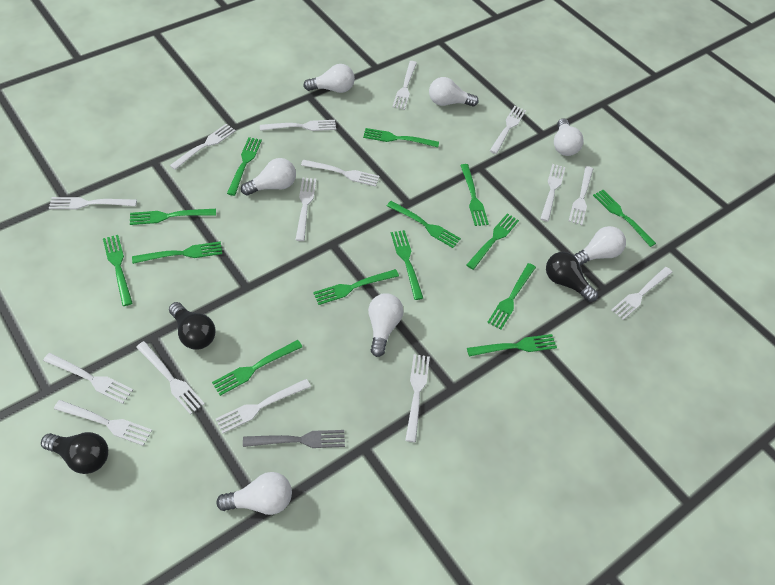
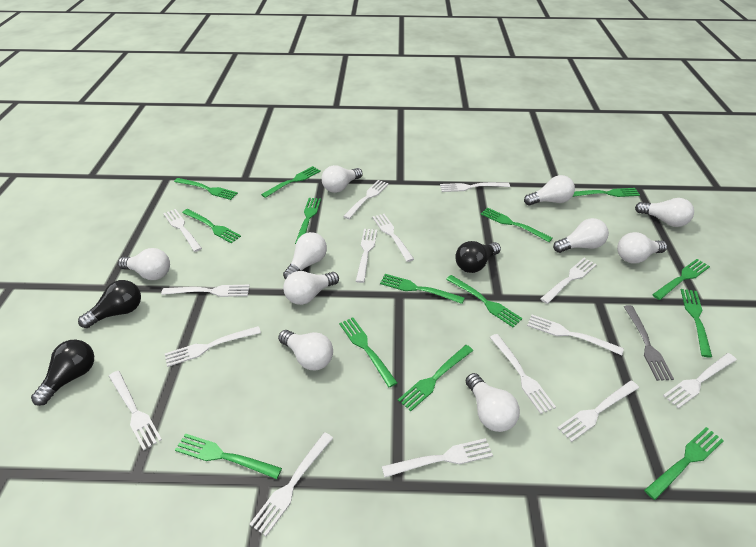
white light bulb: 7 -> 10

